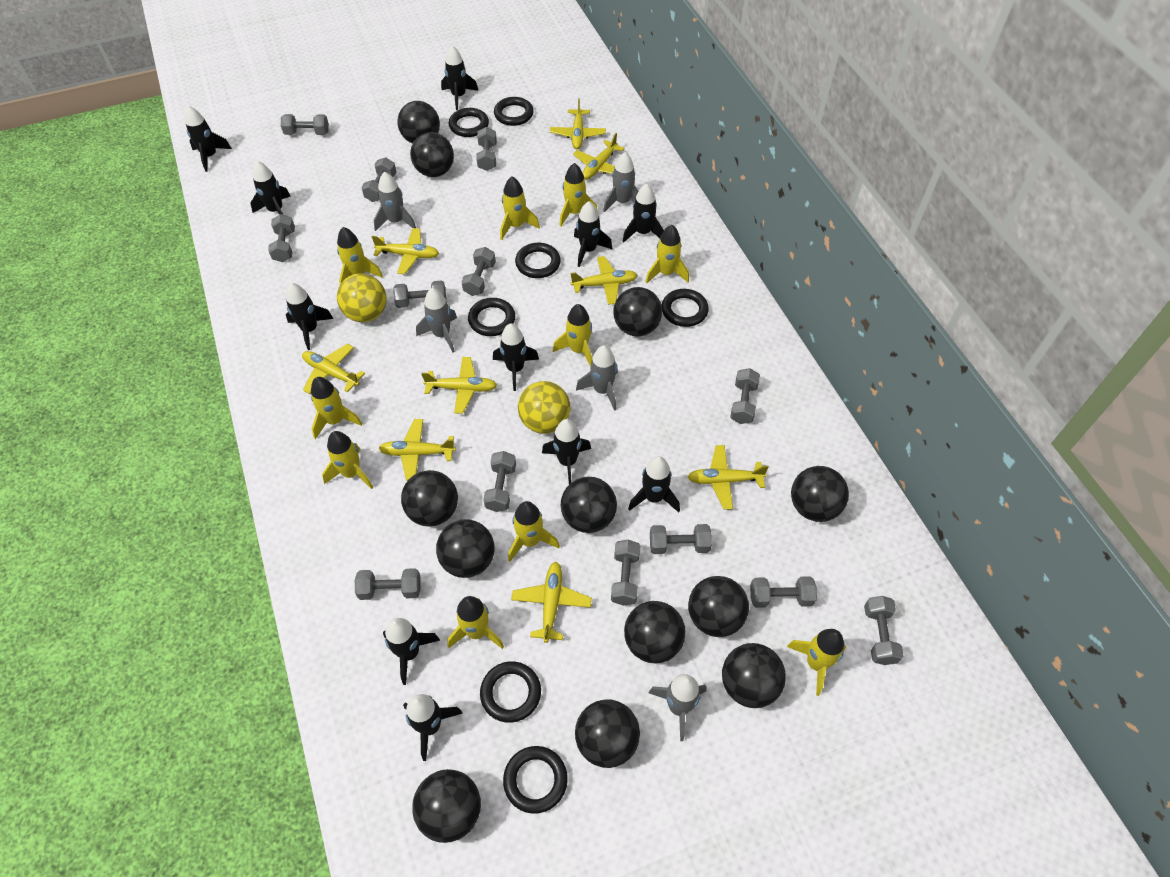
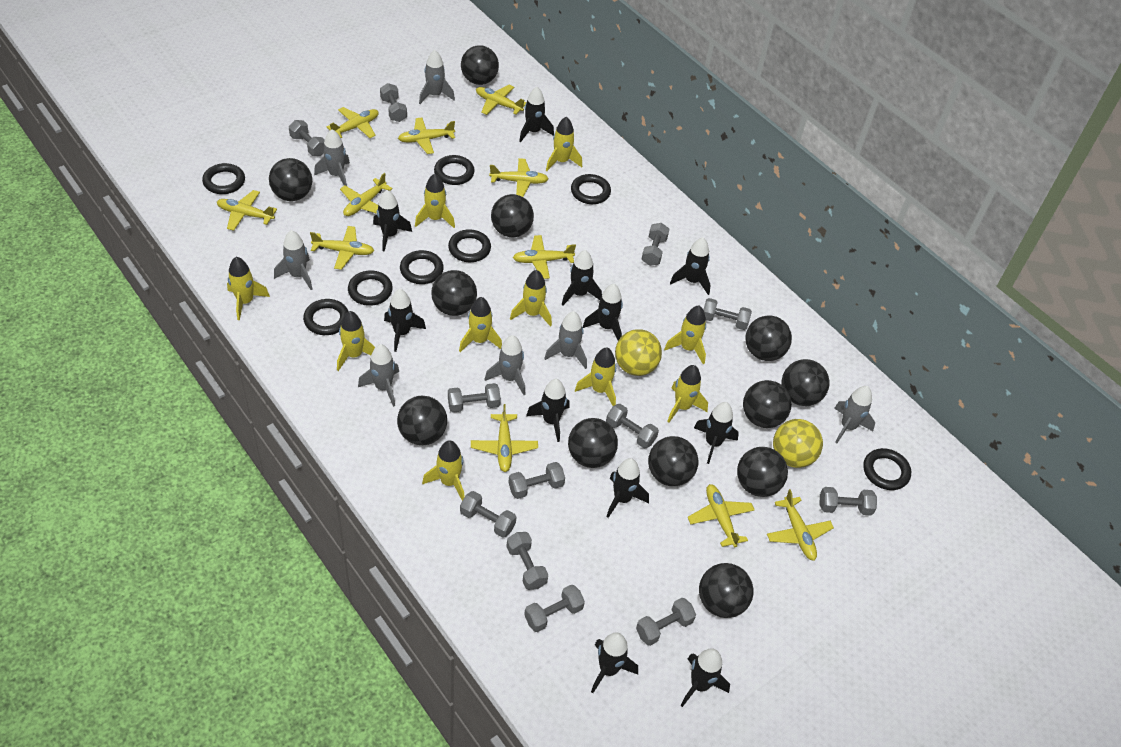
black ring: 7 -> 8
grey dumbbell: 13 -> 12
grey rocket: 5 -> 7
yellow plane: 9 -> 11

